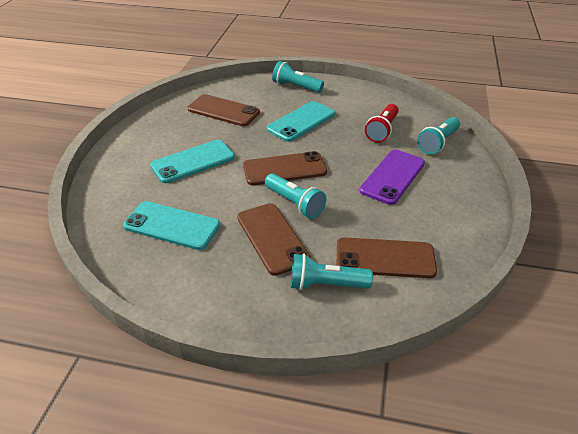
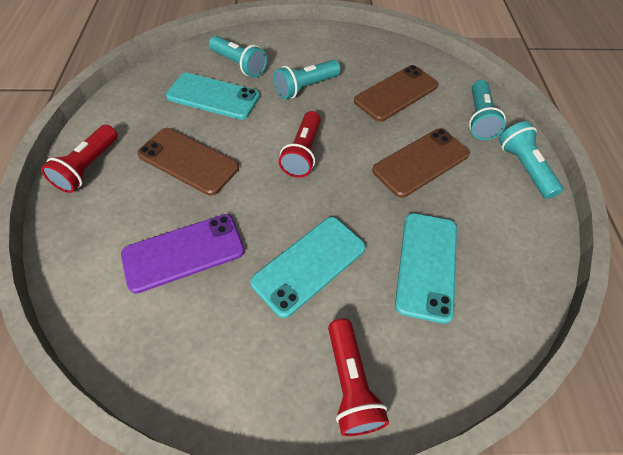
brown phone: 4 -> 3
red flashlight: 1 -> 3

